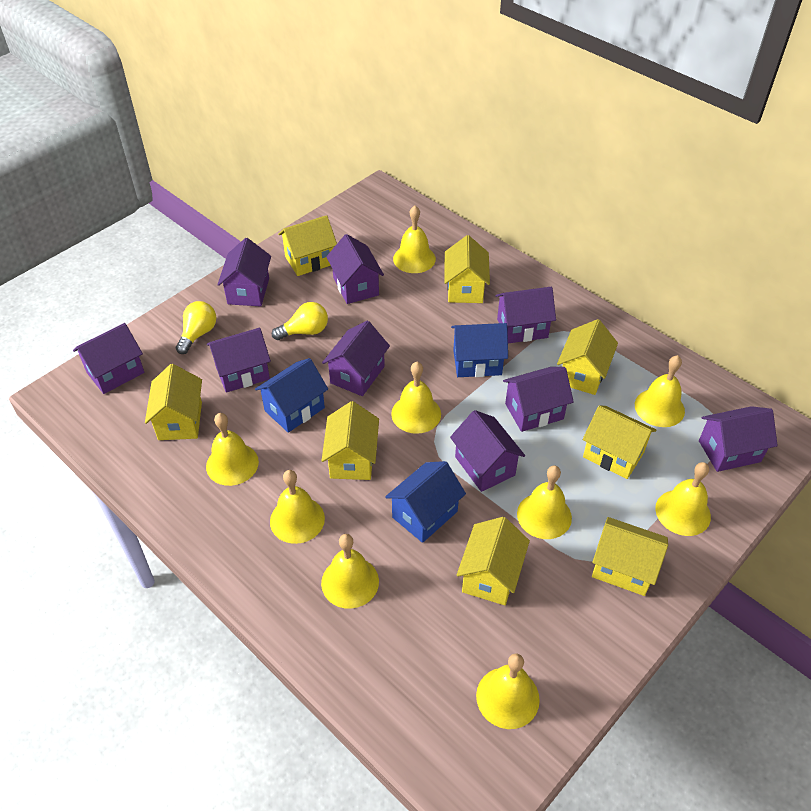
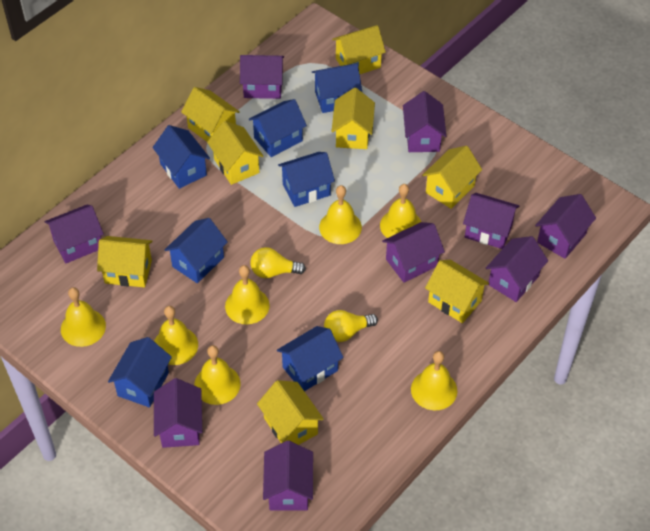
blue house: 3 -> 7
yellow bell: 9 -> 7

